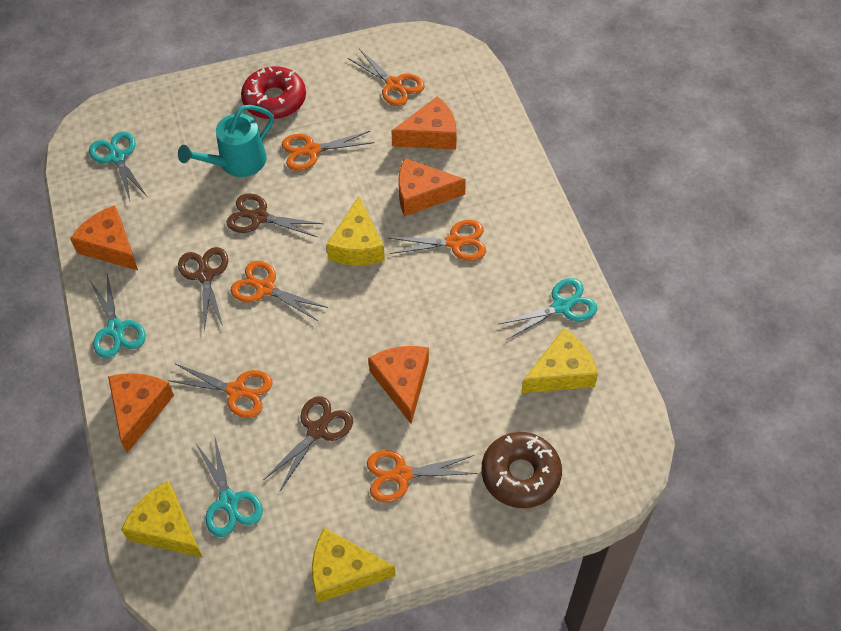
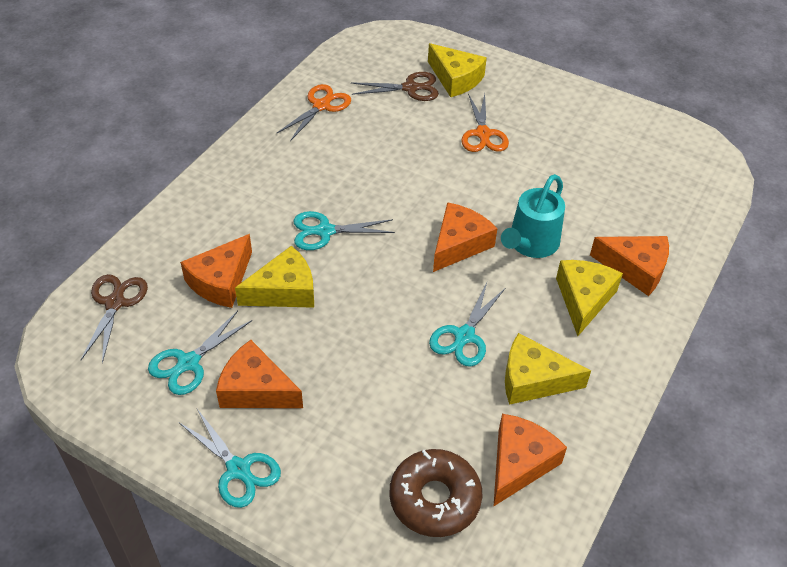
brown scissors: 3 -> 2
orange scissors: 6 -> 2
red donut: 1 -> 0

